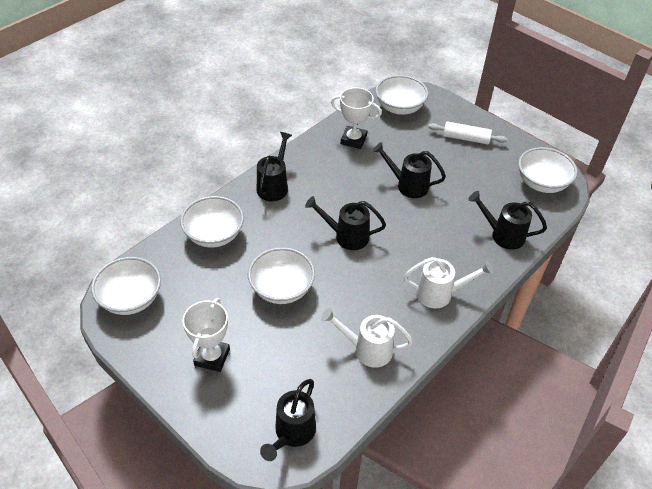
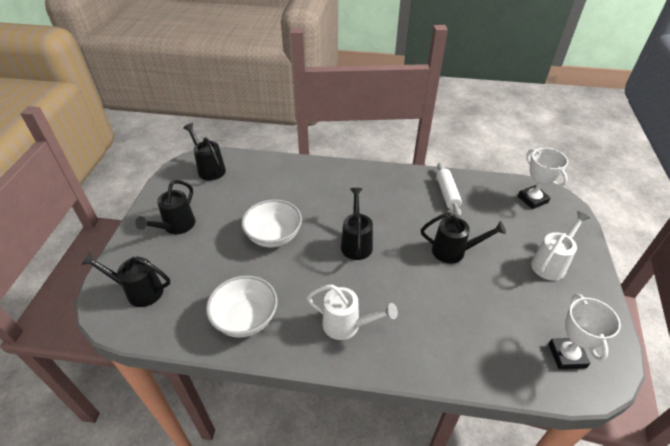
white bowl: 5 -> 2

